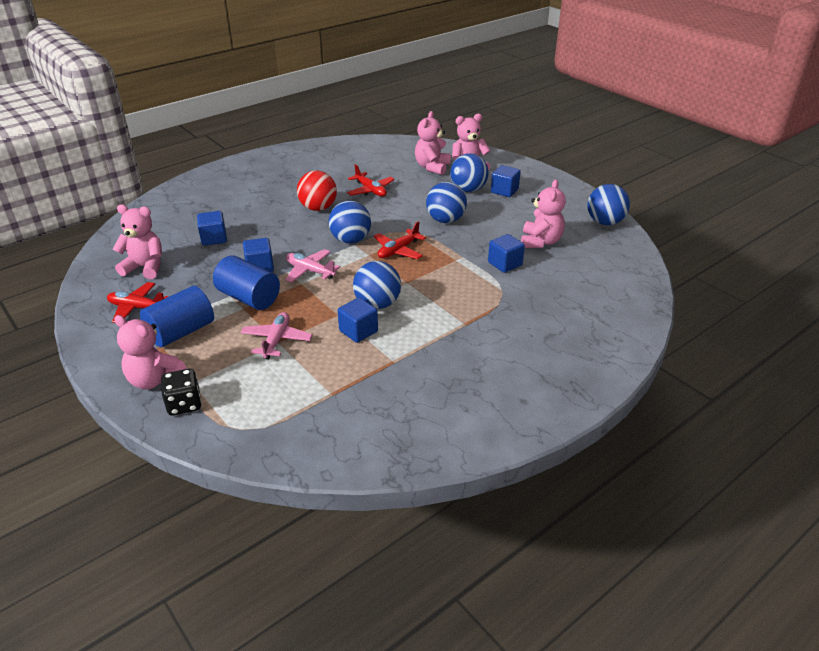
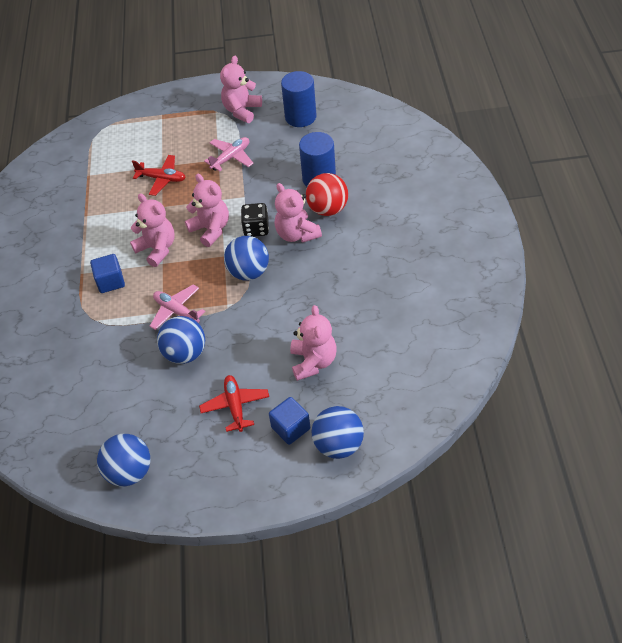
blue ball: 5 -> 4
blue cube: 5 -> 2
red plane: 3 -> 2

